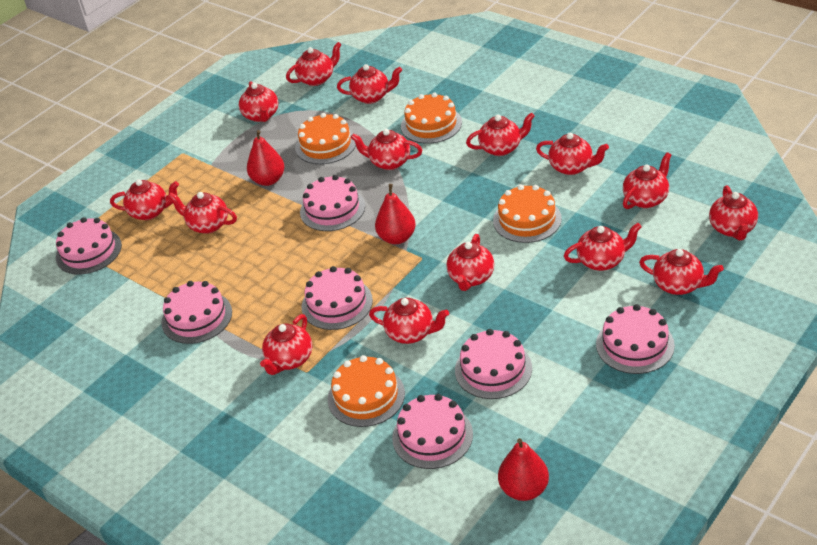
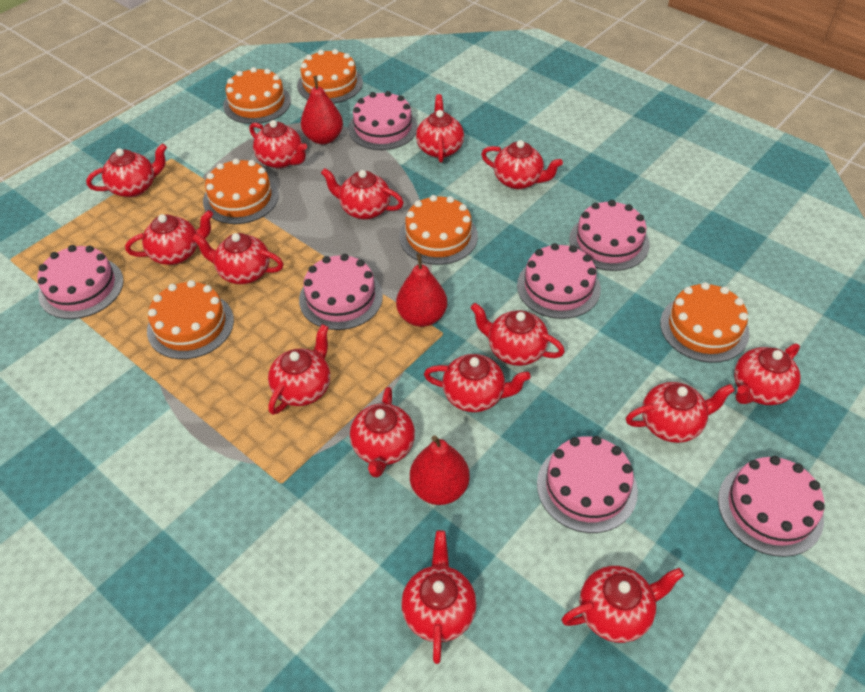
orange cake: 4 -> 6

